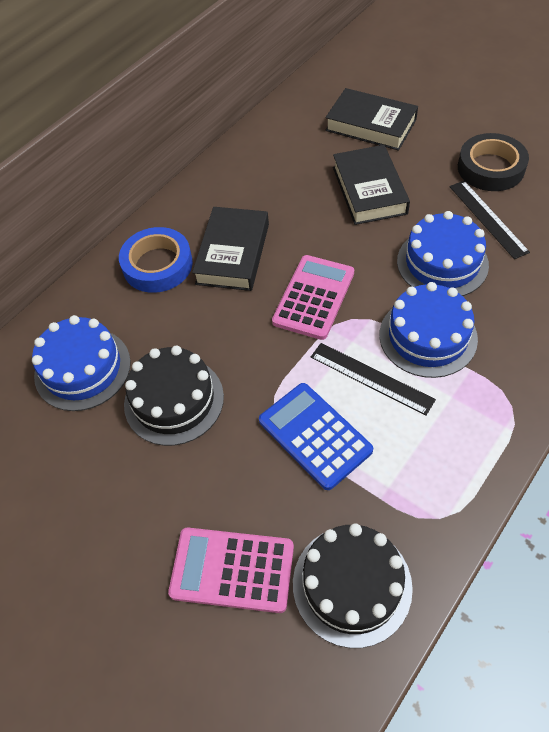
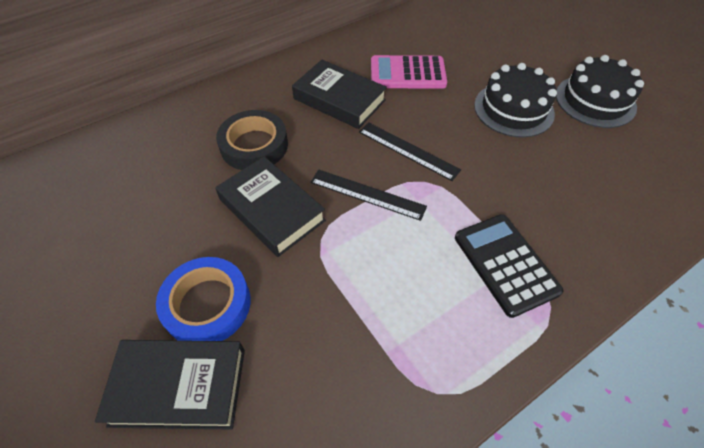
black calculator: 0 -> 1
blue cake: 3 -> 0
blue calculator: 1 -> 0
pink calculator: 2 -> 1

